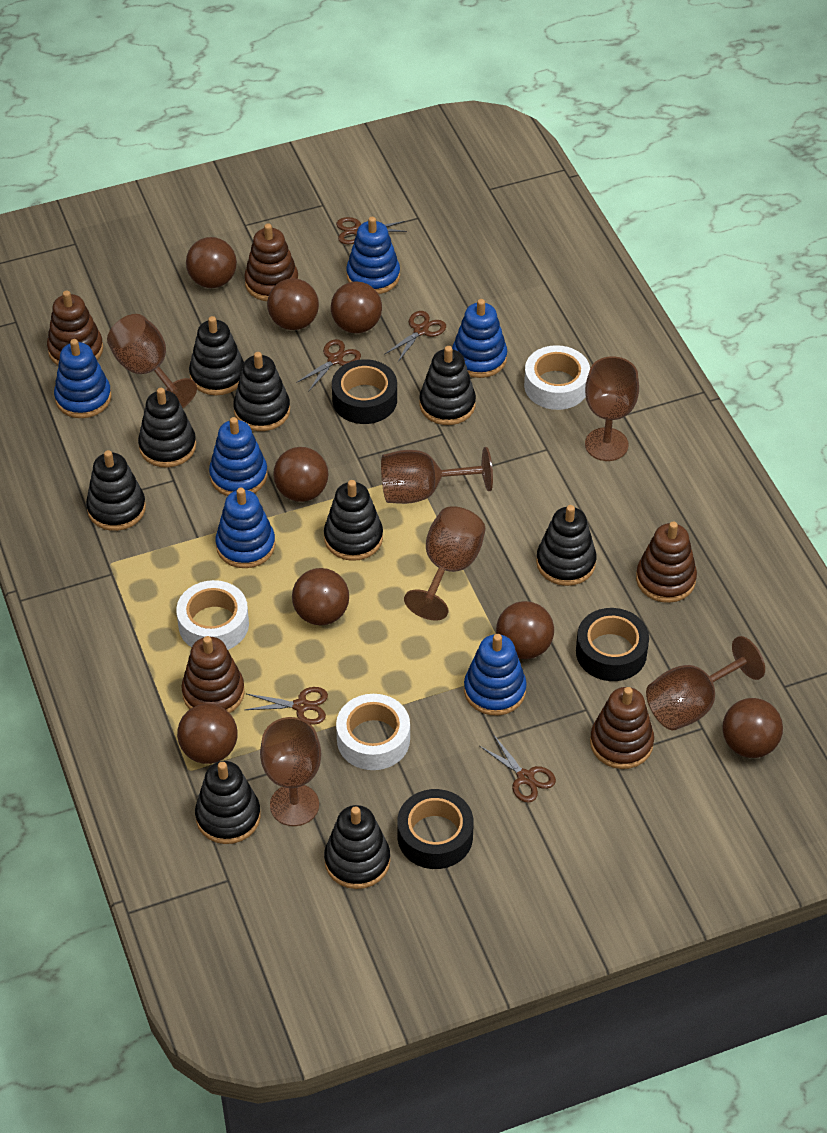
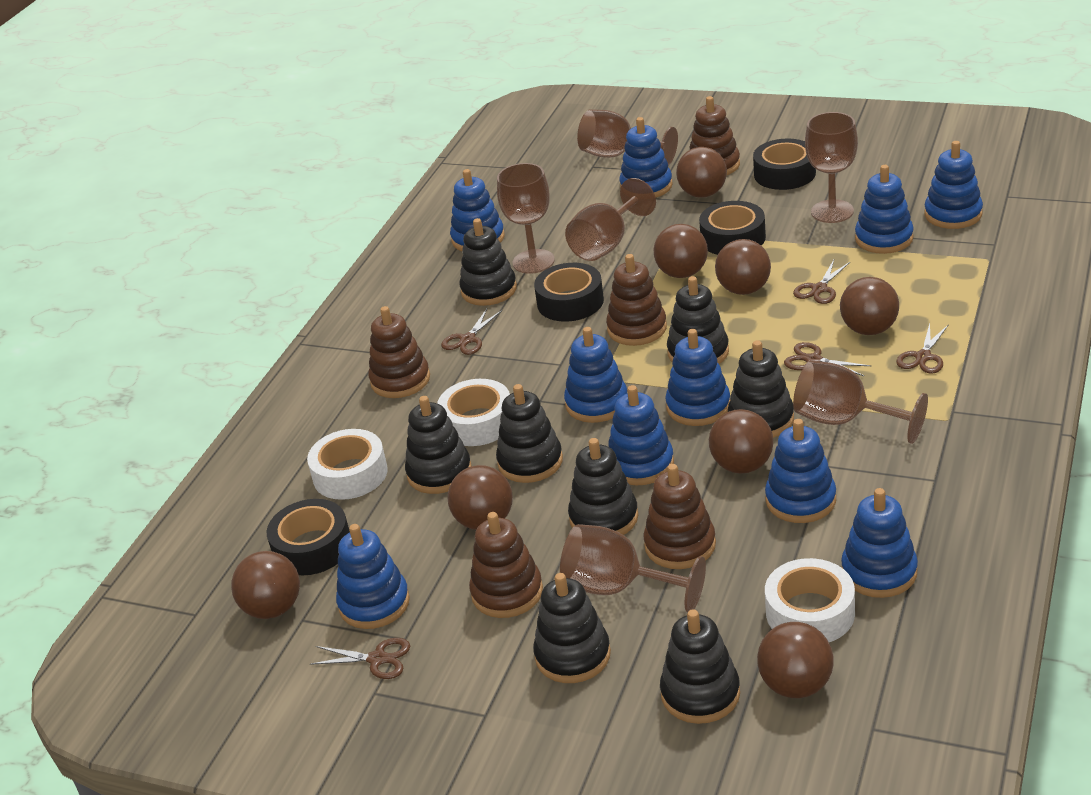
black stacking toy: 9 -> 8
black tape: 3 -> 4
blue stacking toy: 6 -> 10

